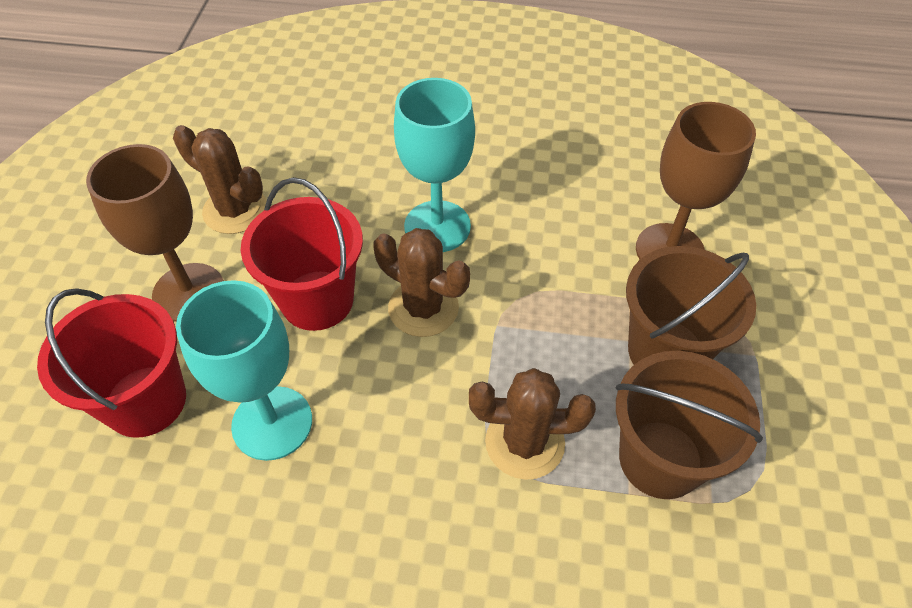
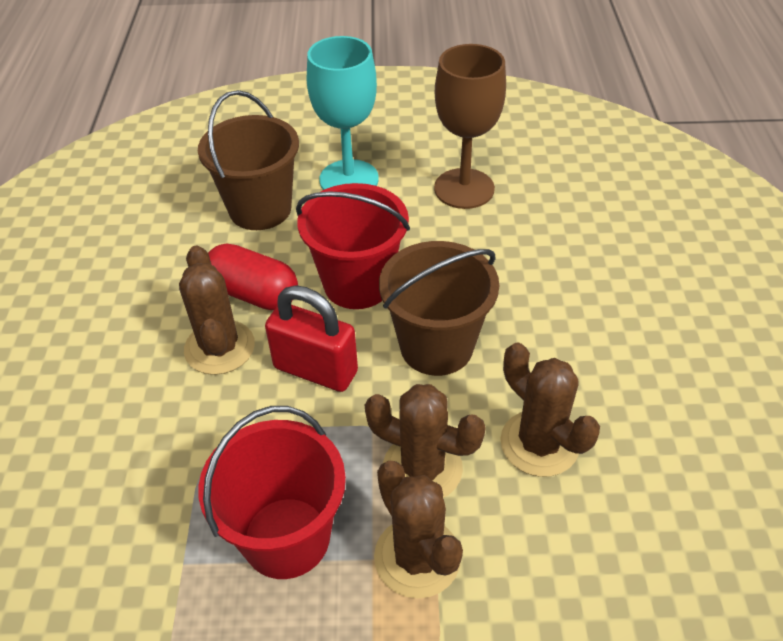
brown cactus: 3 -> 4
brown goblet: 2 -> 1
red capsule: 0 -> 1
red padlock: 0 -> 1
turquoise goblet: 2 -> 1

